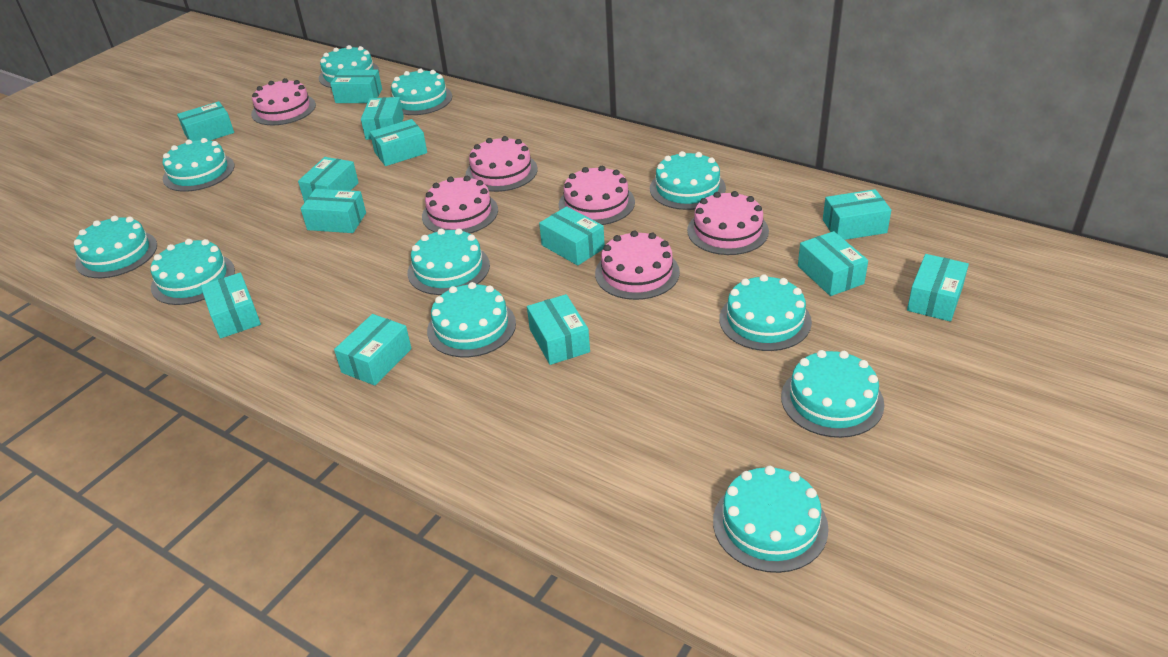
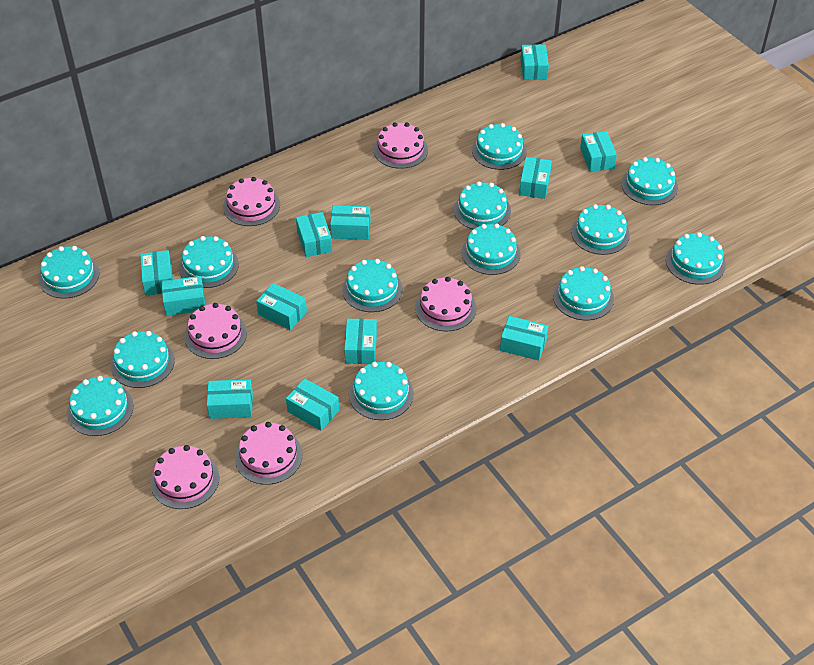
turquoise box: 13 -> 12
turquoise cake: 11 -> 13

